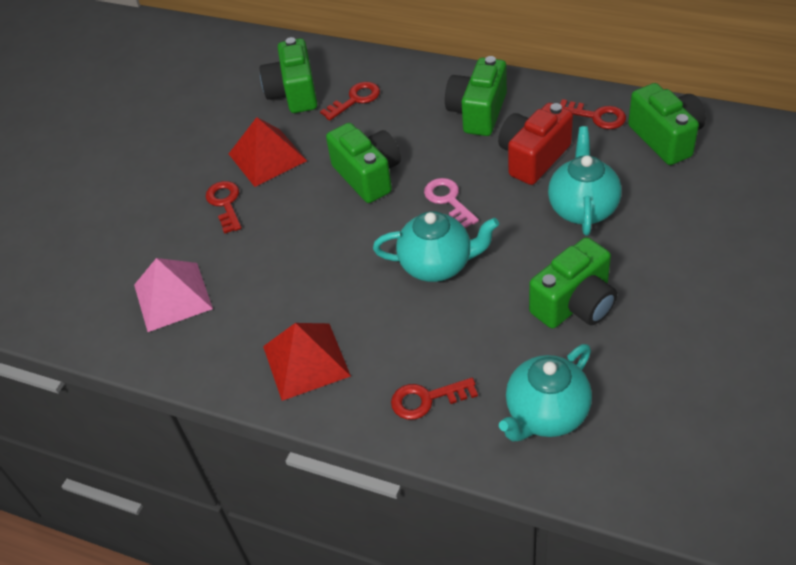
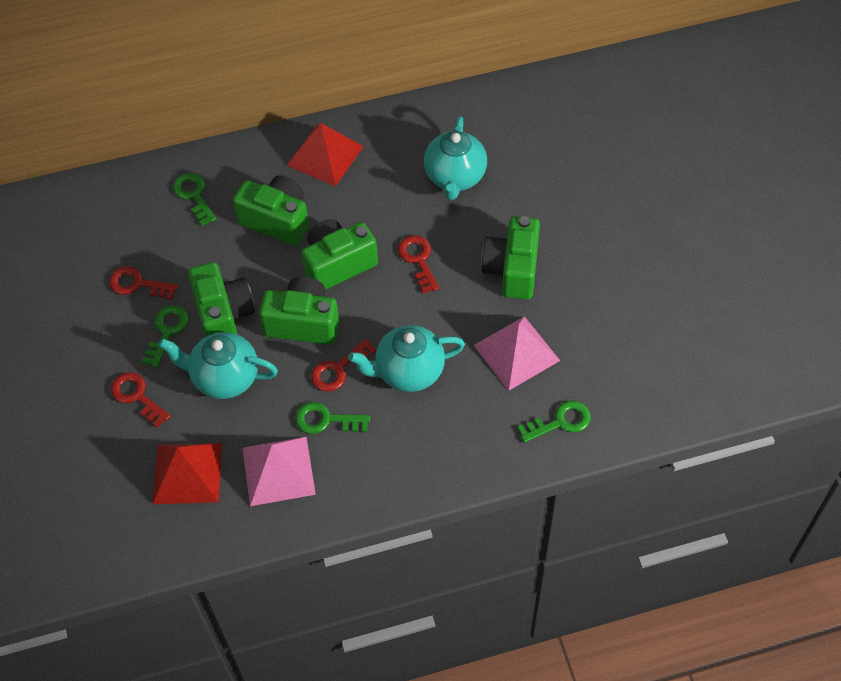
green key: 0 -> 4
pink key: 1 -> 0
pink pyramid: 1 -> 2
red camera: 1 -> 0

